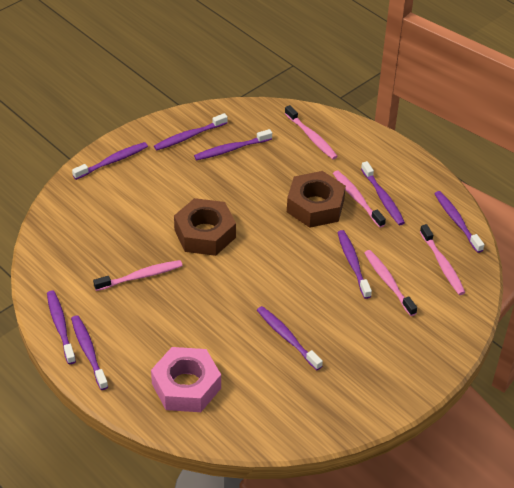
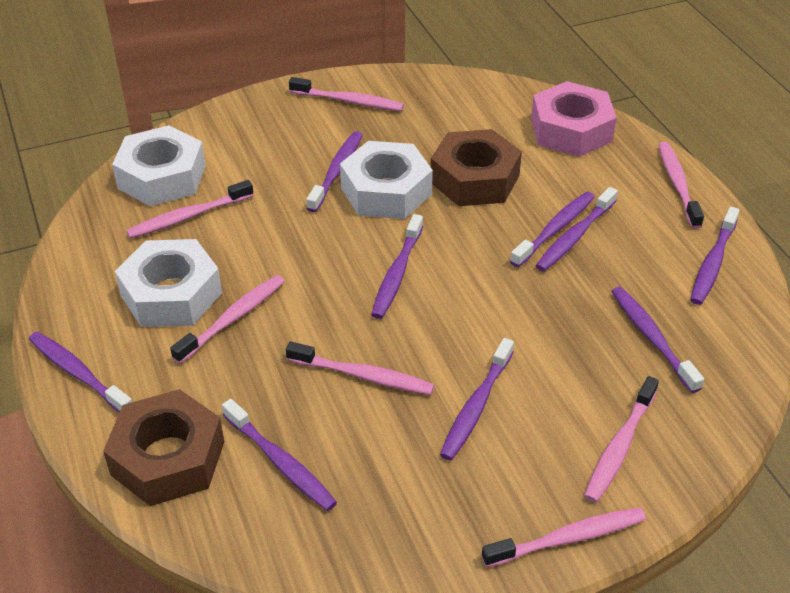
pink toothbrush: 5 -> 7
white nut: 0 -> 3

